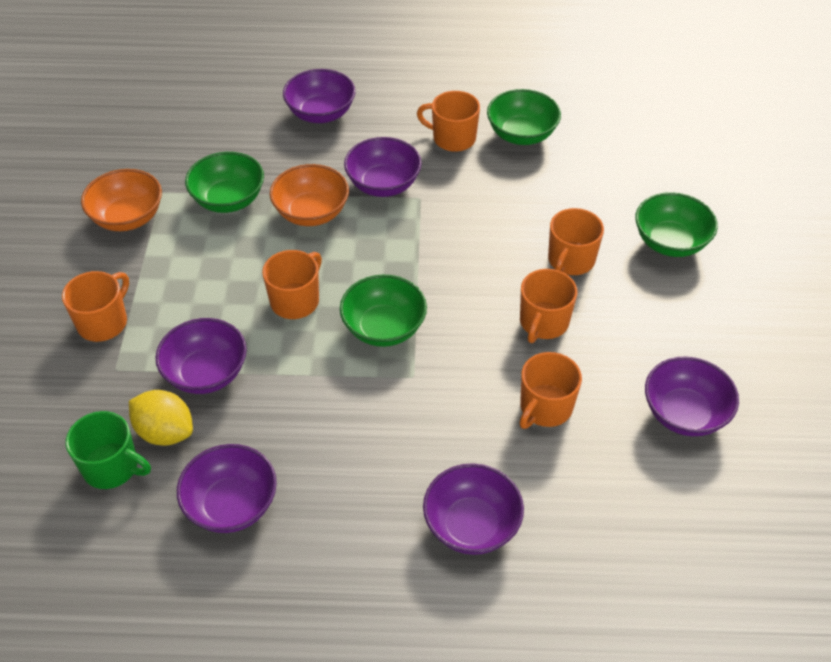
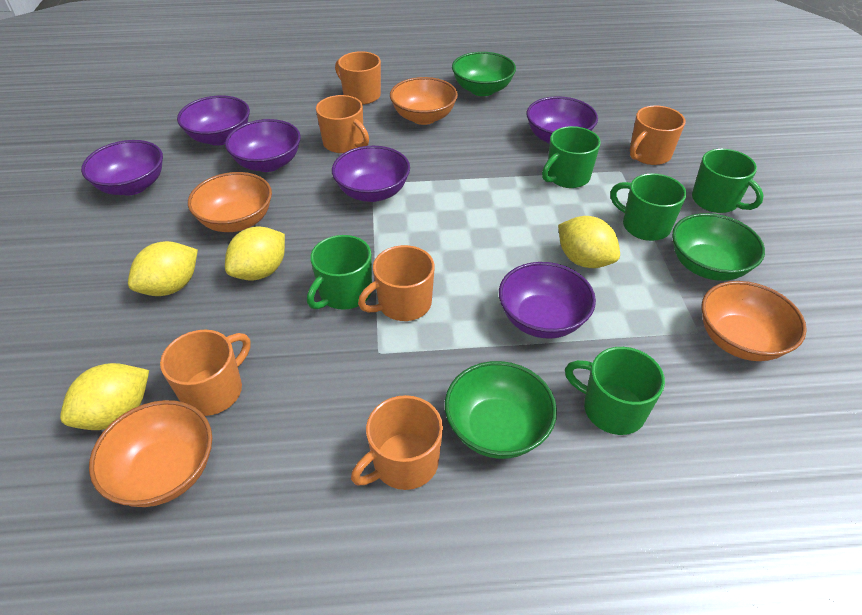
green bowl: 4 -> 3
green mug: 1 -> 5
orange bowl: 2 -> 4
yellow lemon: 1 -> 4

